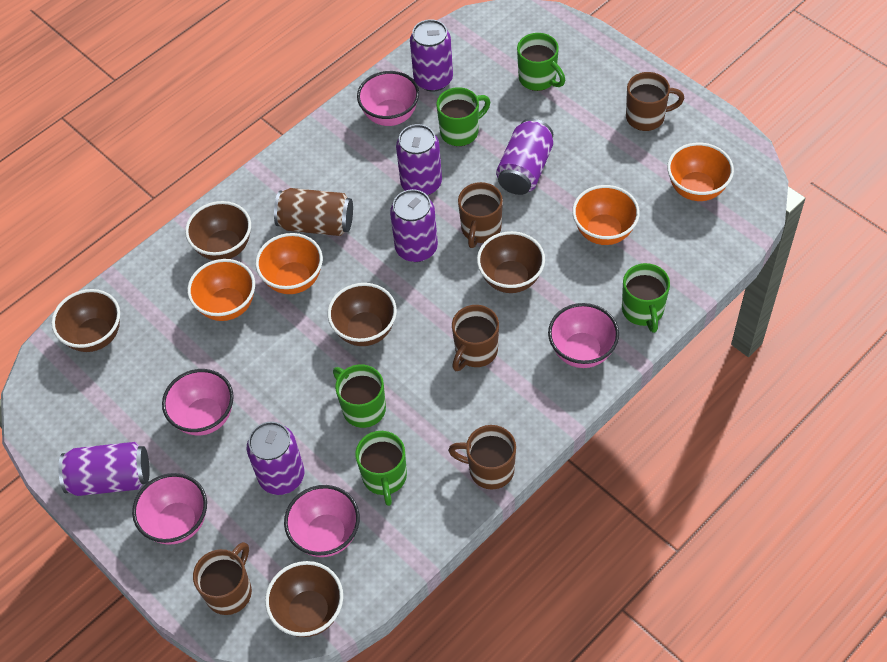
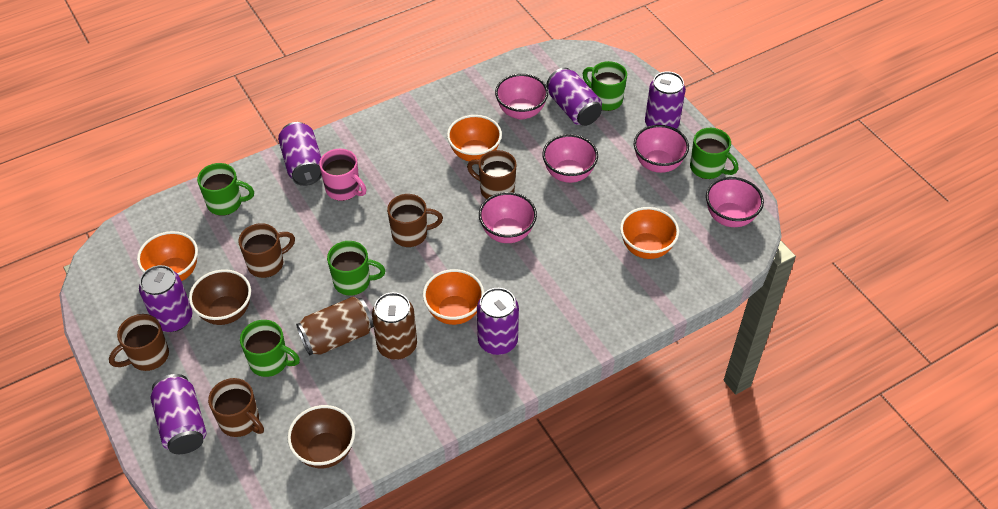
brown bowl: 5 -> 2
brown can: 1 -> 2
pink mug: 0 -> 1

